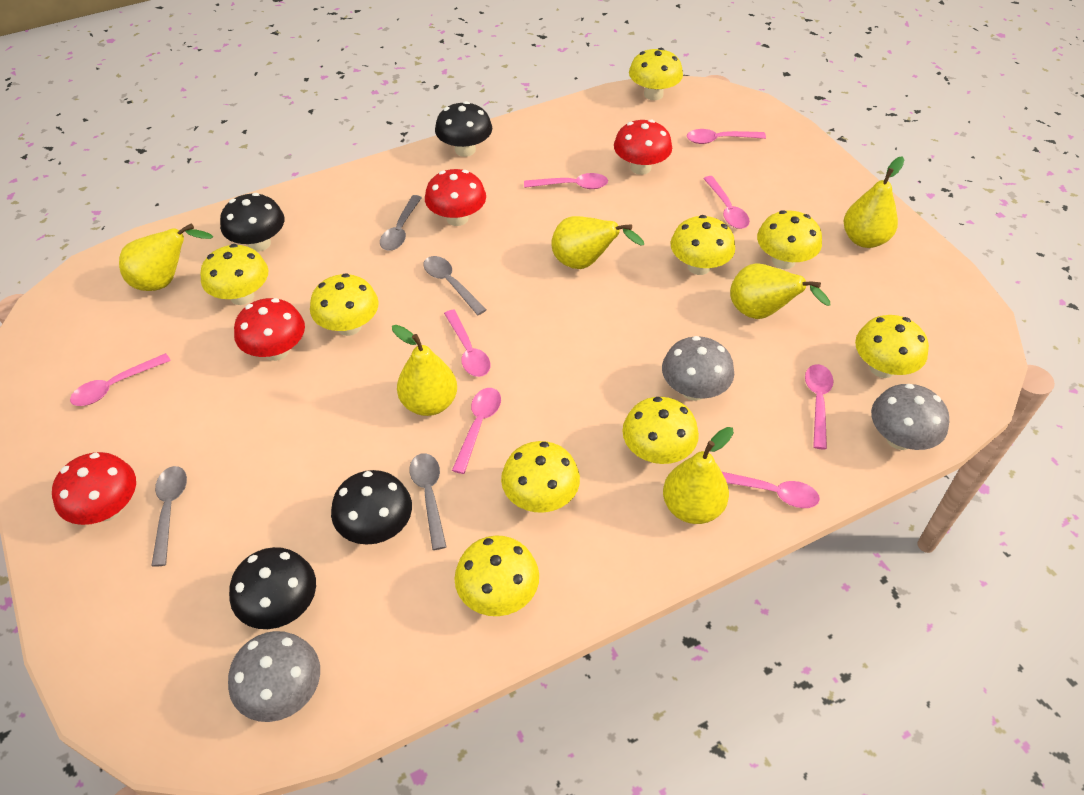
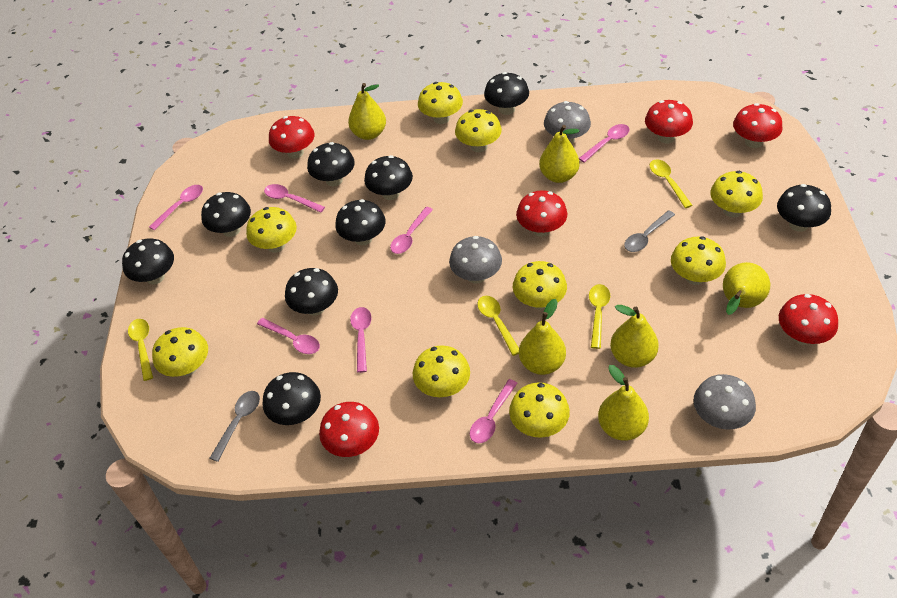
black mushroom: 4 -> 9
grey spoon: 4 -> 2
pink spoon: 8 -> 7
red mushroom: 4 -> 6
yellow spoon: 0 -> 4

